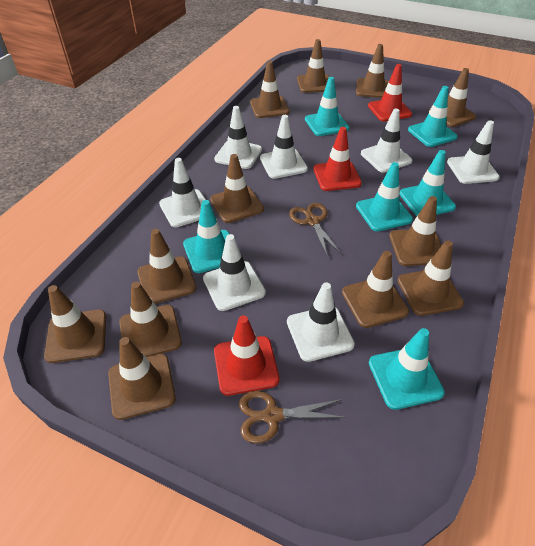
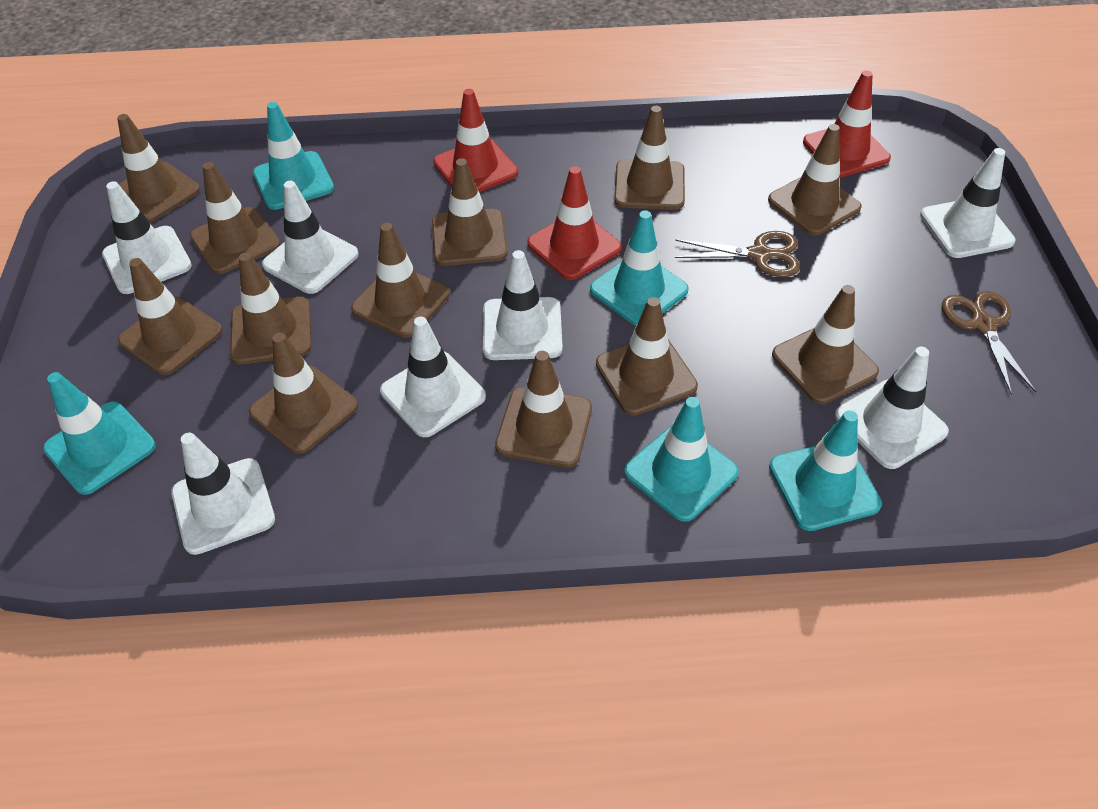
turquoise traffic cone: 6 -> 5

